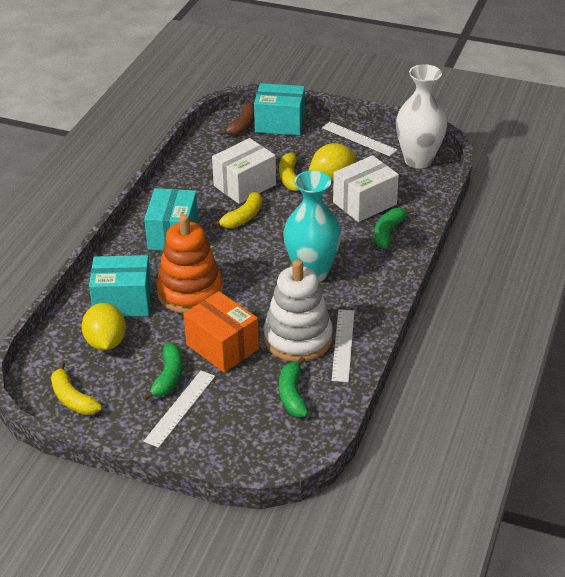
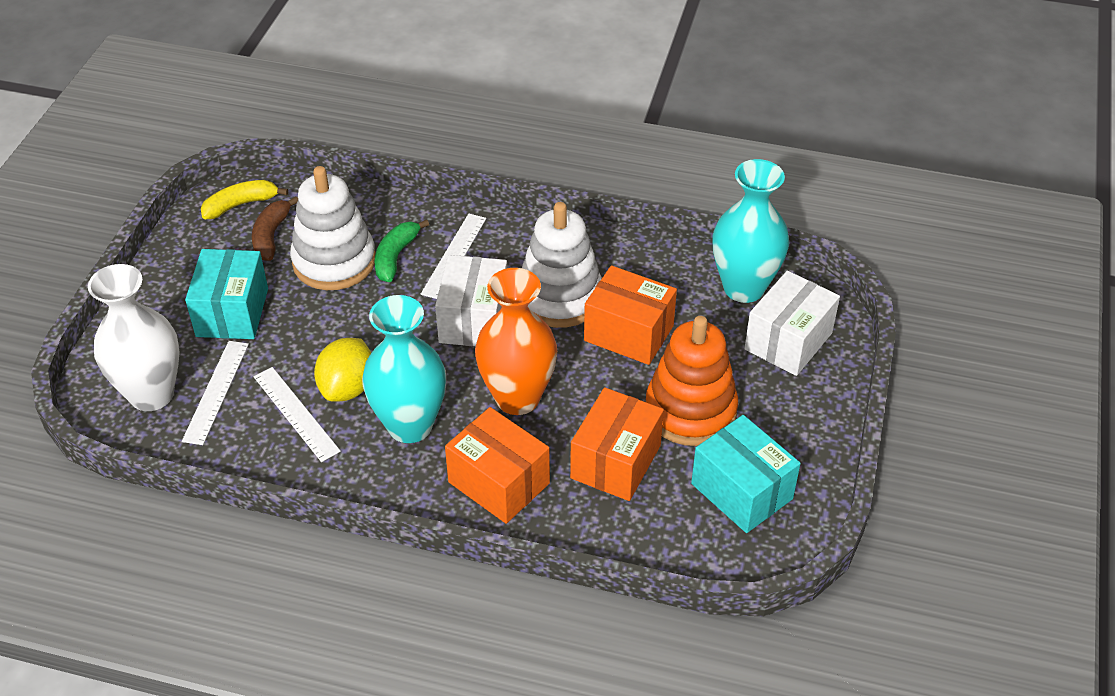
green banana: 3 -> 1
orange box: 1 -> 3
orange vase: 0 -> 1
turquoise box: 3 -> 2
turquoise vase: 1 -> 2
white stacking toy: 1 -> 2
yellow banana: 3 -> 1
yellow lemon: 2 -> 1

